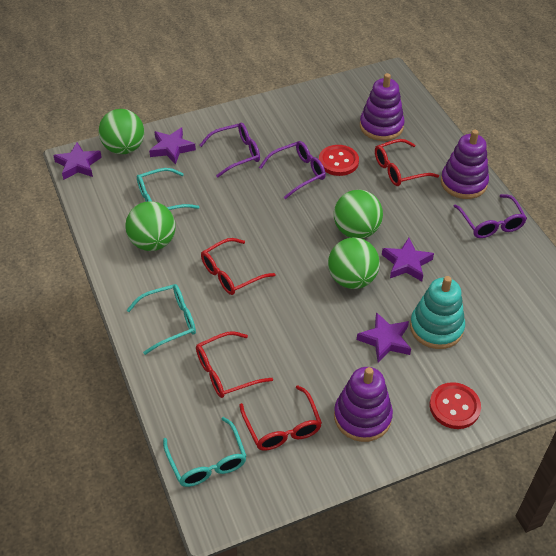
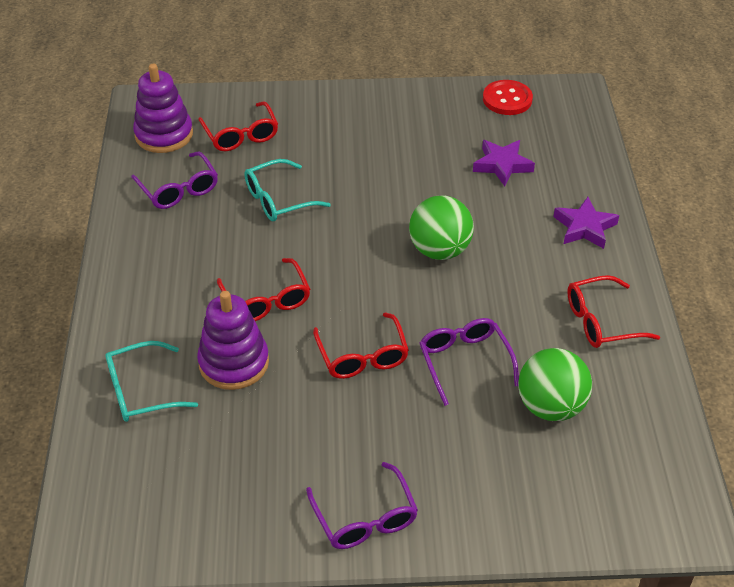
green ball: 4 -> 2
purple stacking toy: 3 -> 2
purple star: 4 -> 2
red button: 2 -> 1
turquoise glasses: 3 -> 2
turquoise stacking toy: 1 -> 0

